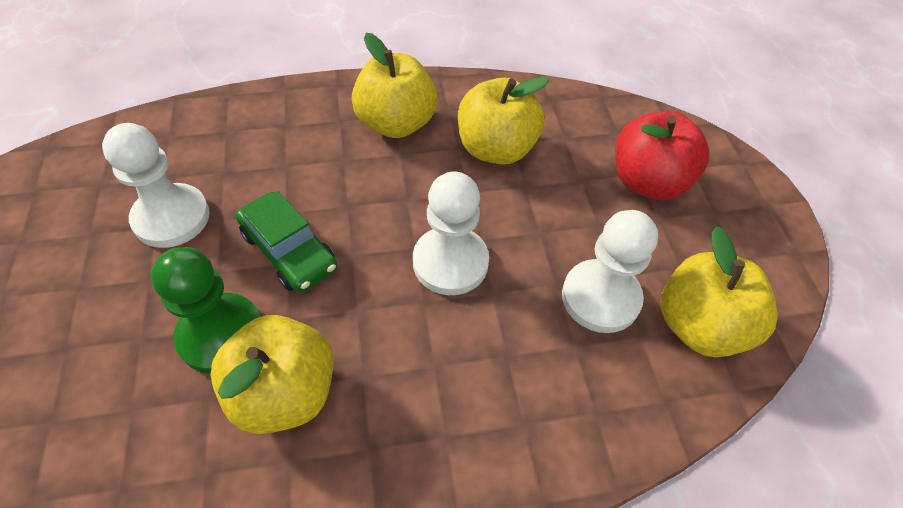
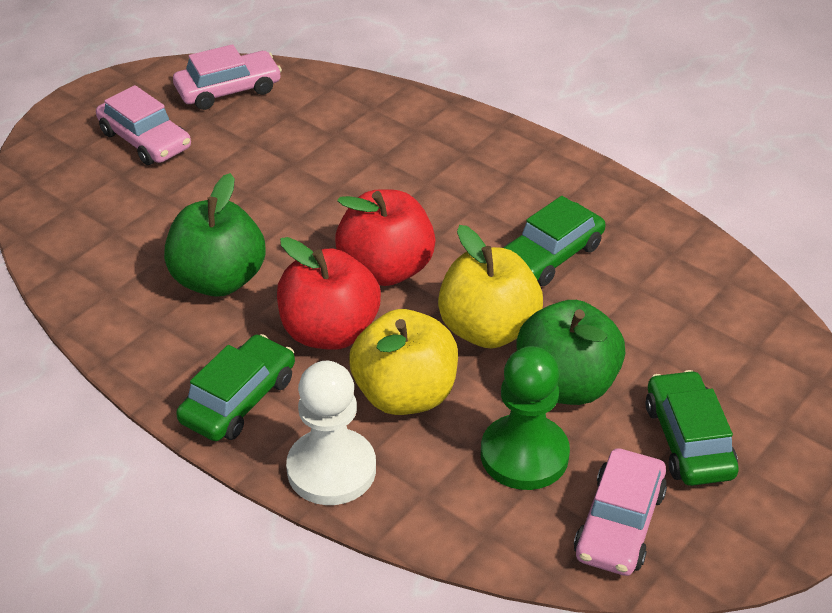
green apple: 0 -> 2
green car: 1 -> 3
pink car: 0 -> 3
red apple: 1 -> 2
white pawn: 3 -> 1
yellow apple: 4 -> 2

